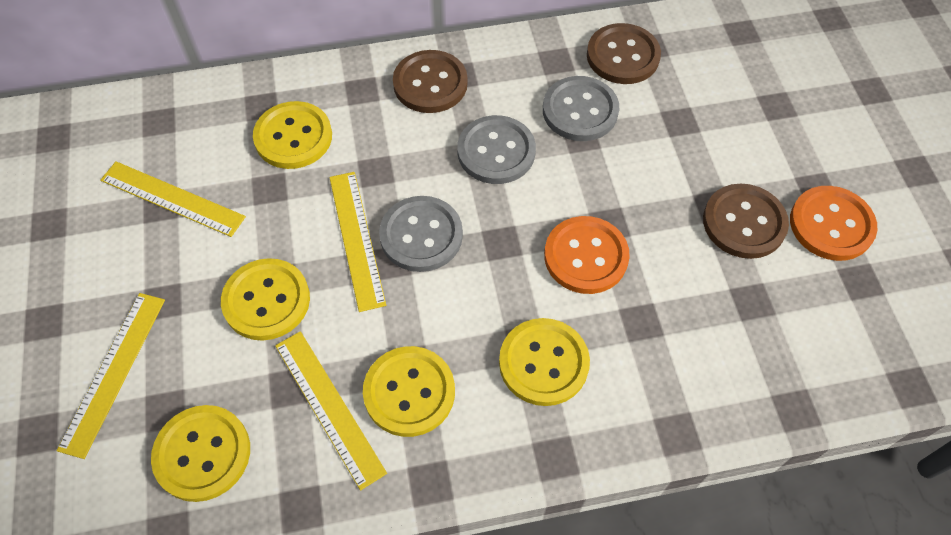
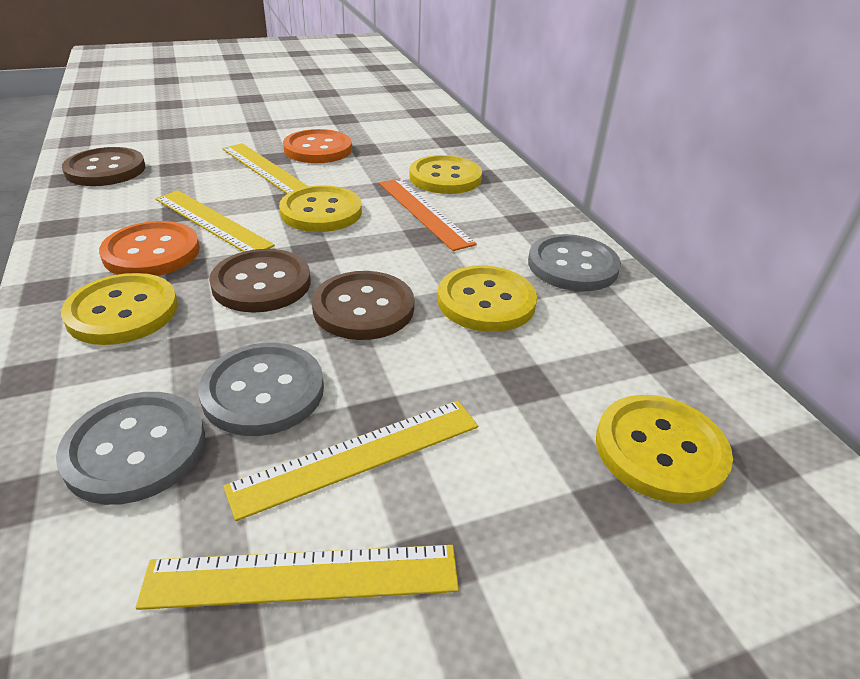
orange ruler: 0 -> 1

